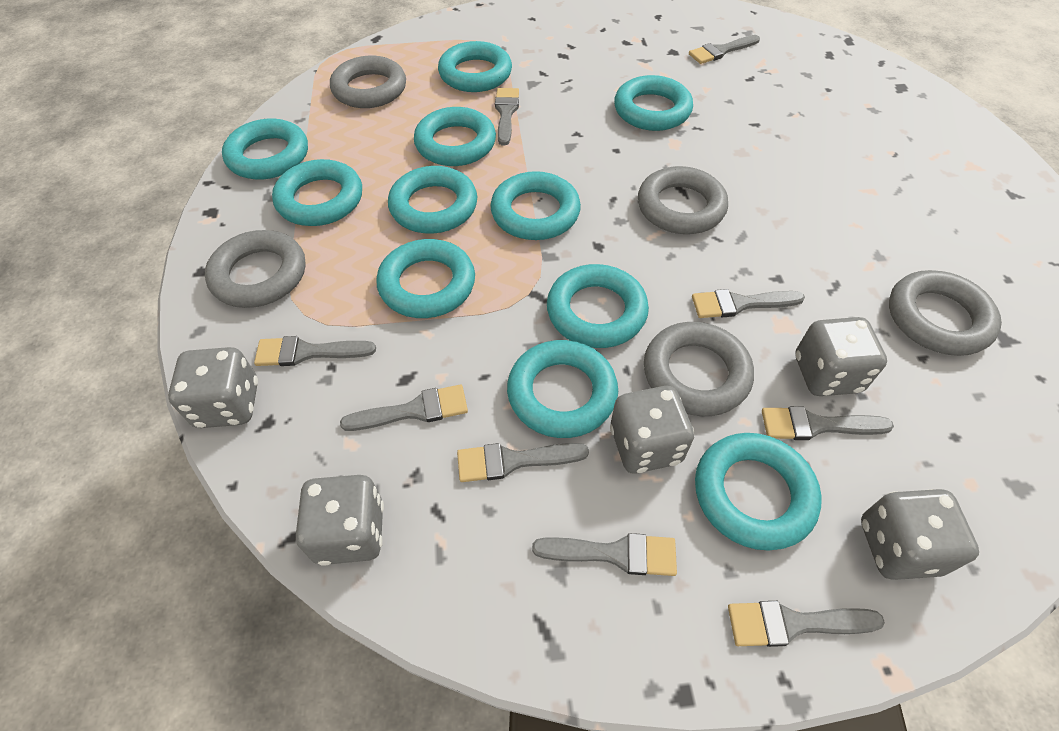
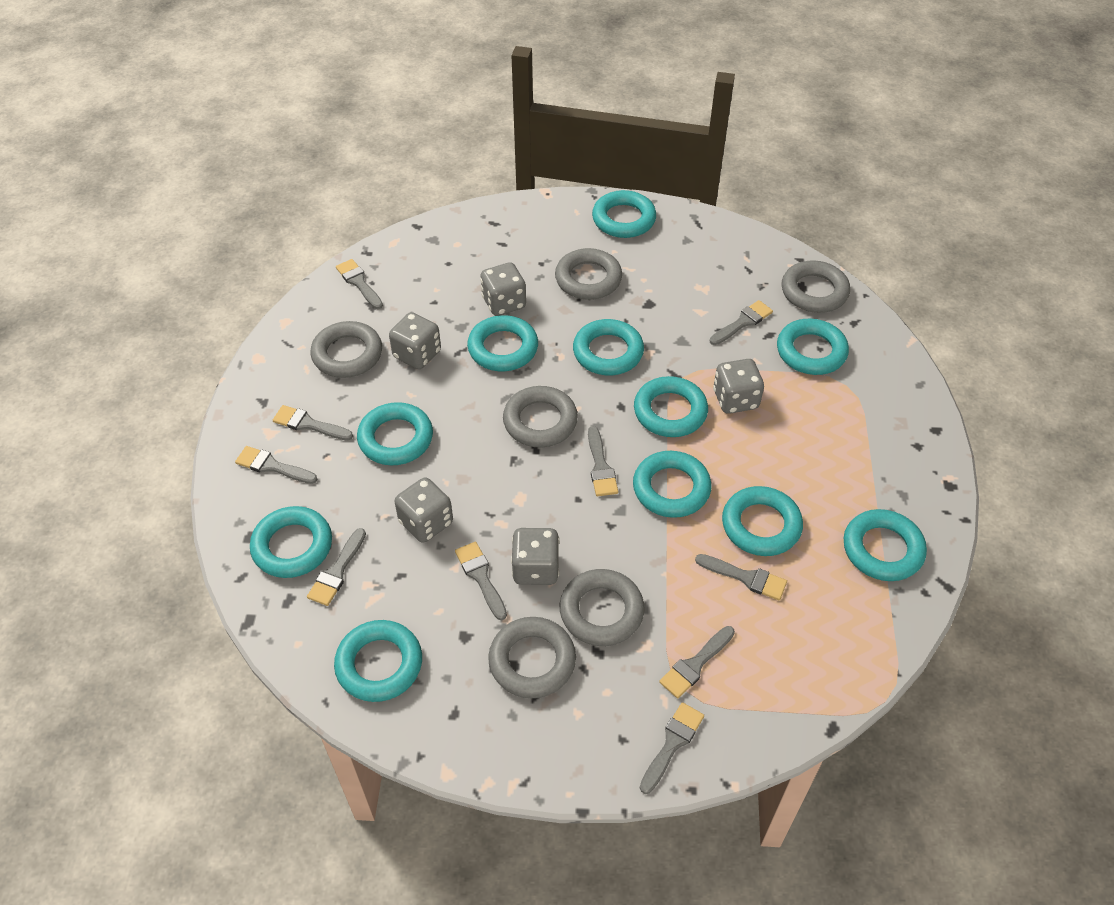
grey brush: 9 -> 10
grey ring: 5 -> 6

